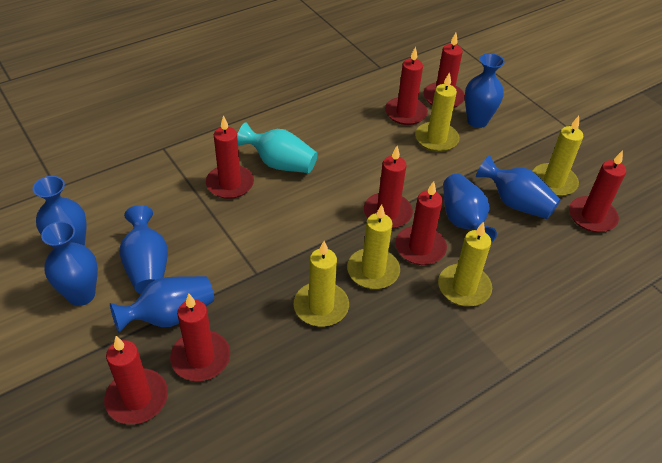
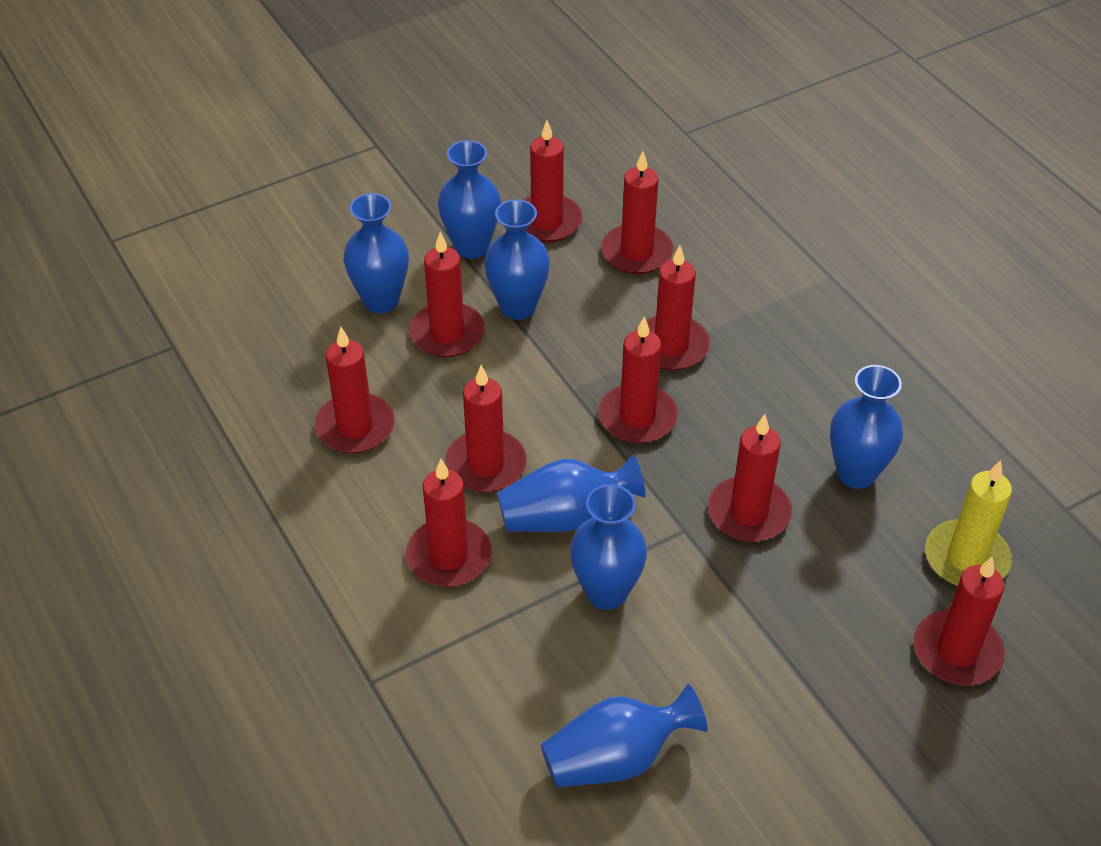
red candle: 8 -> 10
turquoise vase: 1 -> 0
yellow candle: 5 -> 1

